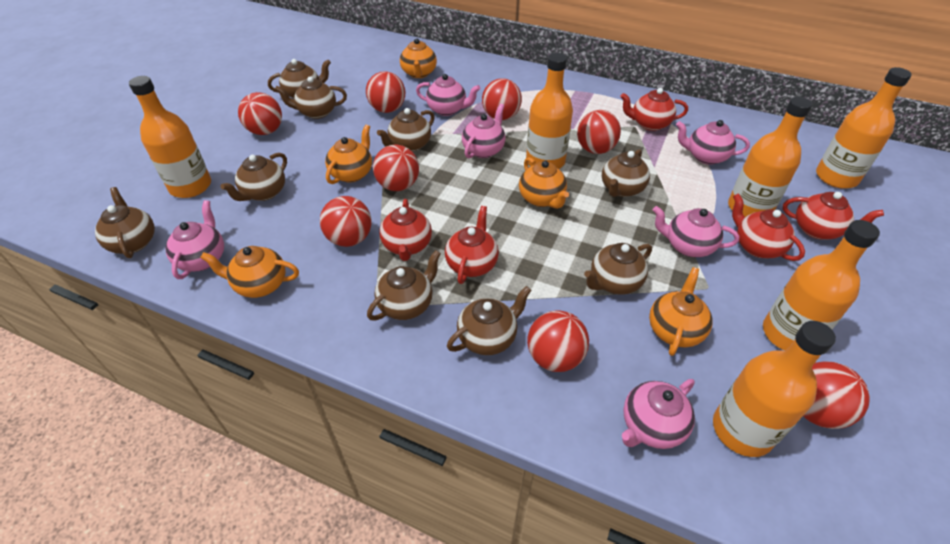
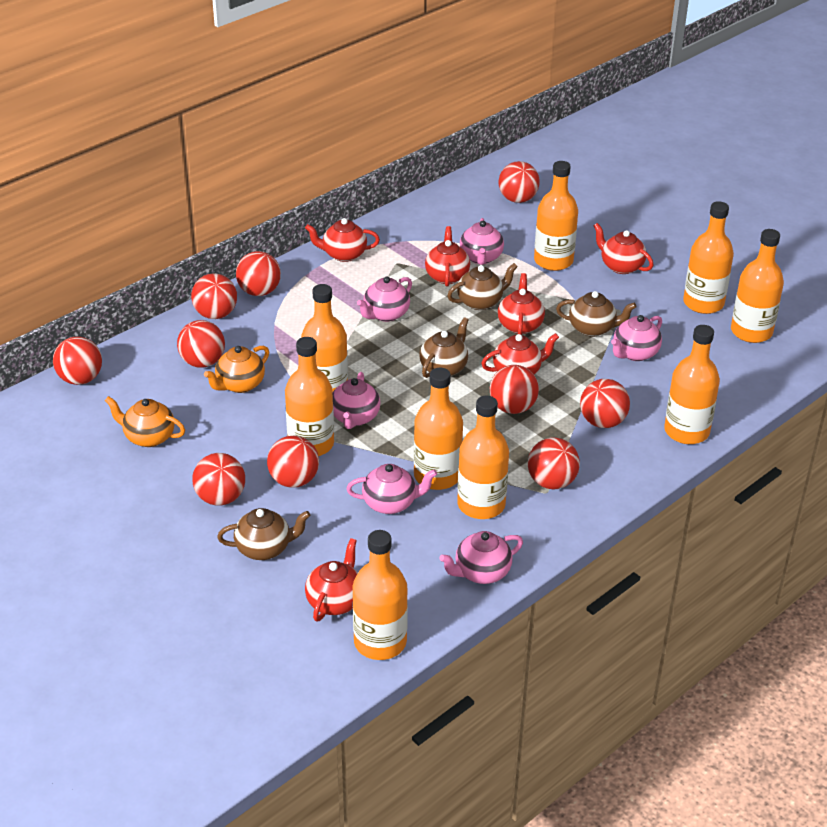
brown teapot: 9 -> 4
orange bottle: 6 -> 9
orange teapot: 5 -> 2
red ball: 8 -> 10
red teapot: 5 -> 6

